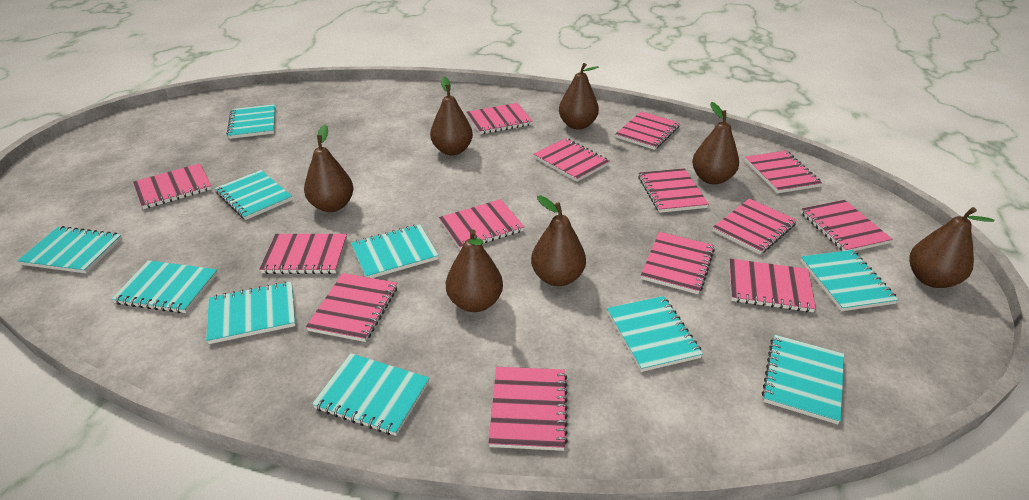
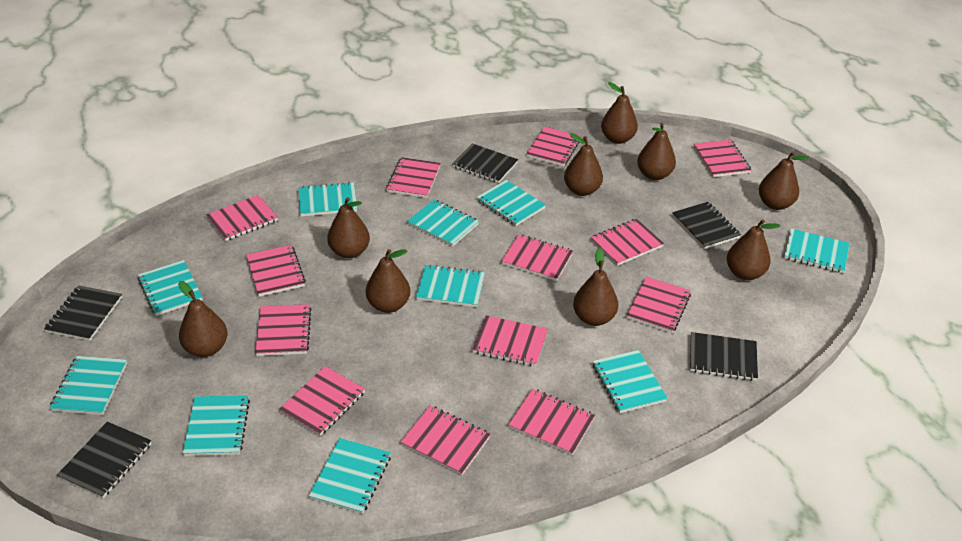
black notebook: 0 -> 5
brown pear: 7 -> 9
pink notebook: 14 -> 13

